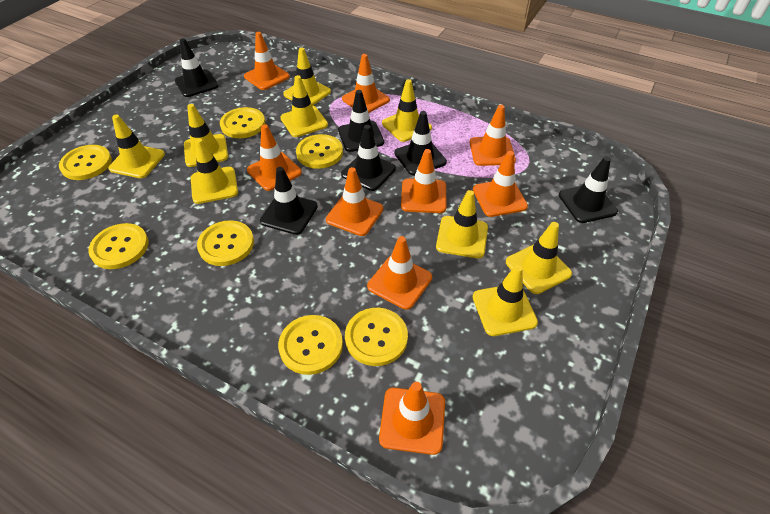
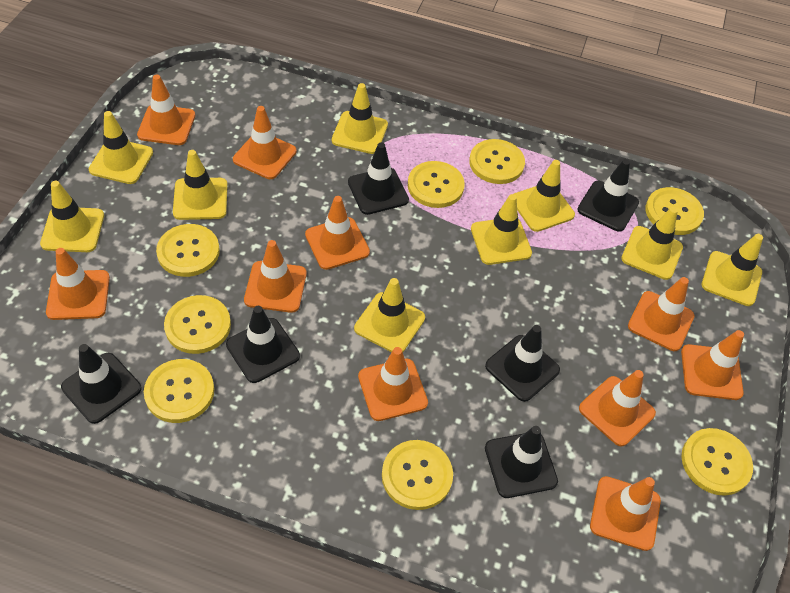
orange traffic cone: 9 -> 10
yellow button: 7 -> 8

